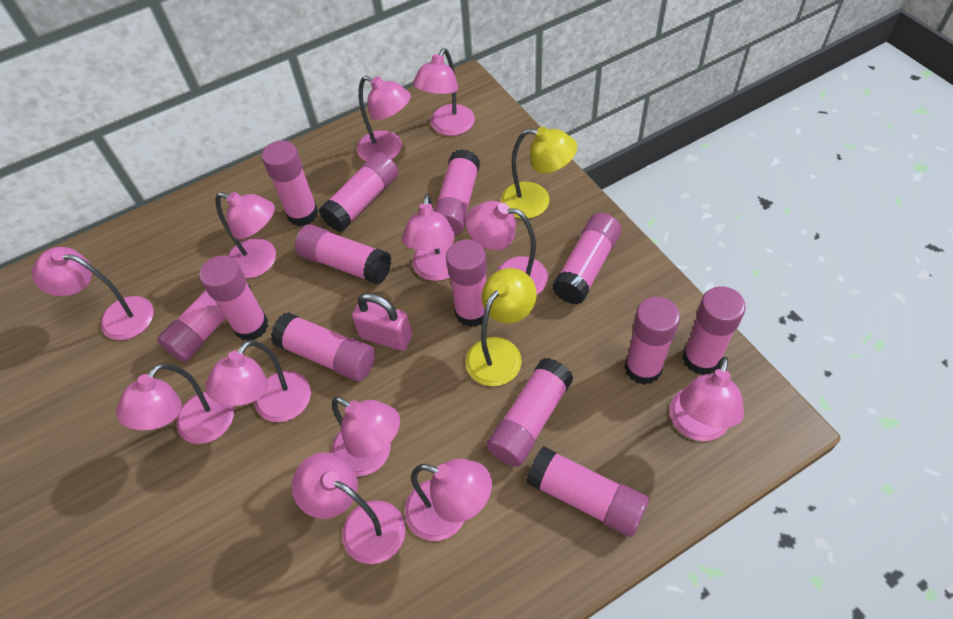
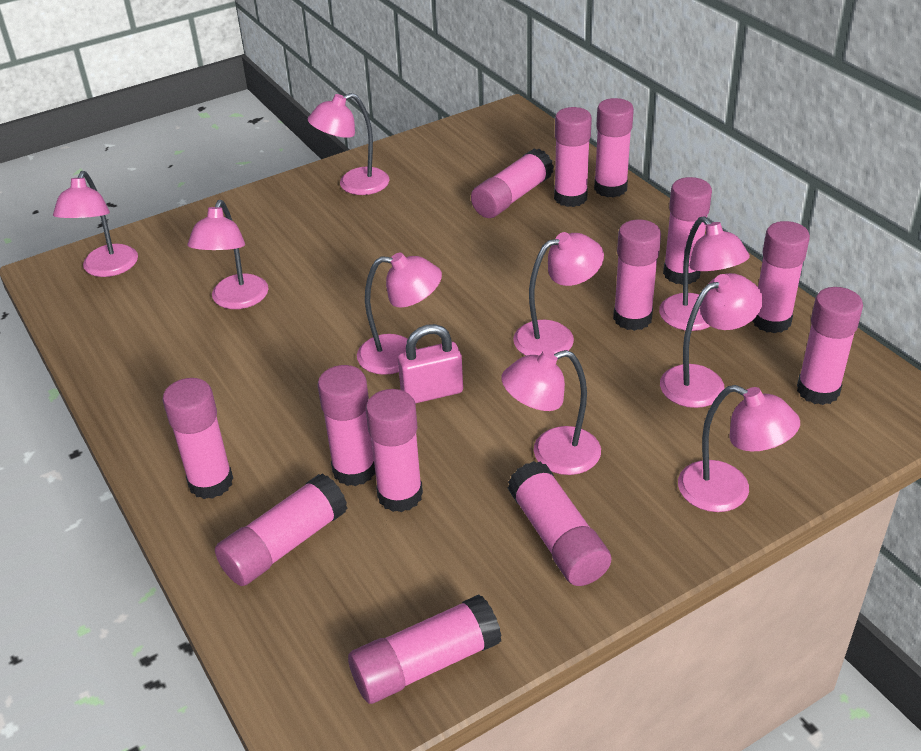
pink lamp: 12 -> 9
yellow lamp: 2 -> 0

